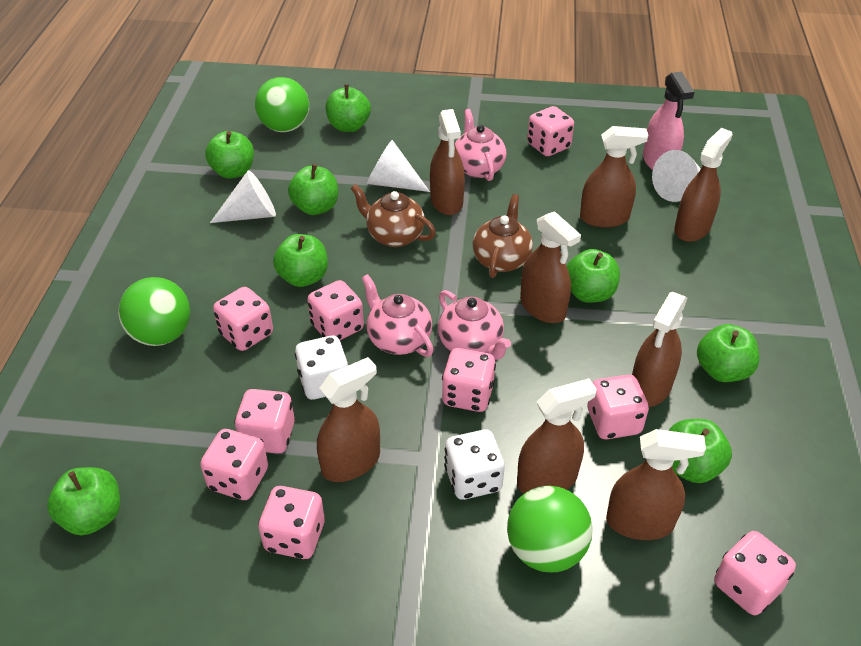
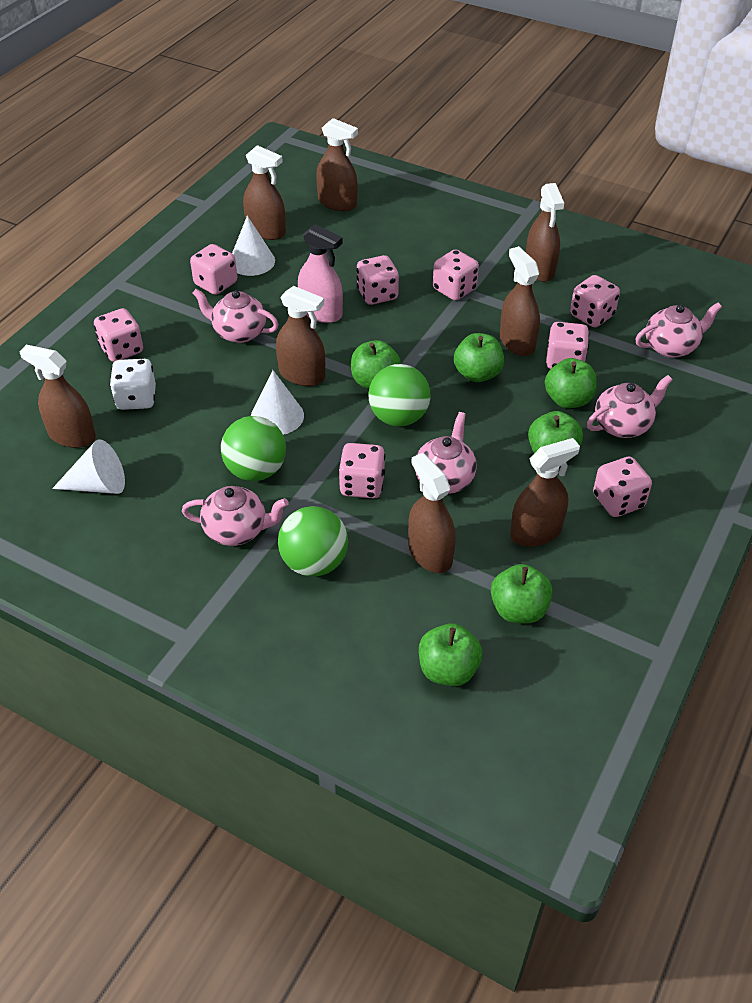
brown teapot: 2 -> 0
green apple: 8 -> 6
pink dice: 9 -> 8
pink teapot: 3 -> 5
white dice: 2 -> 1

